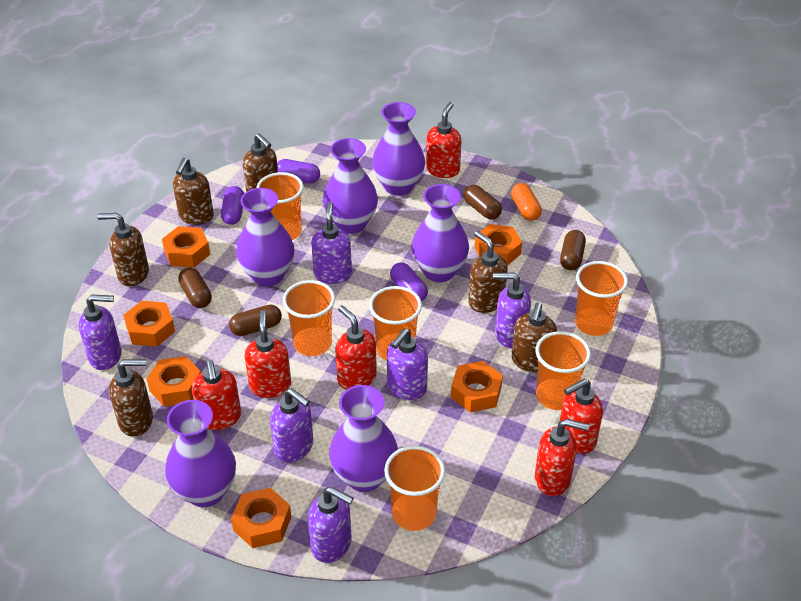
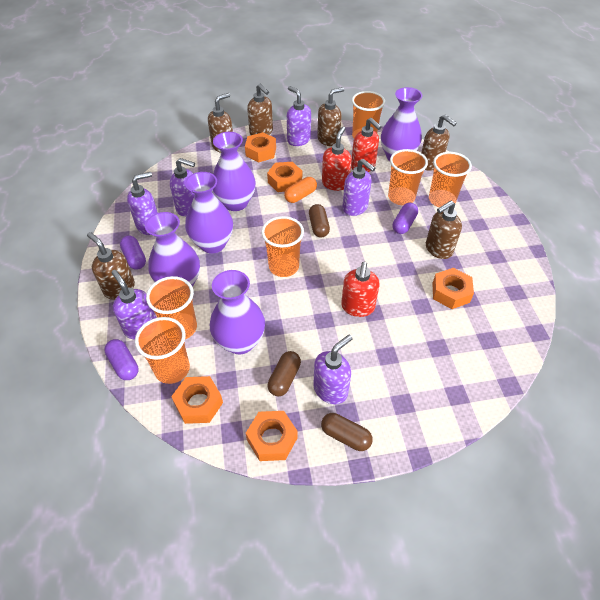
brown capsule: 4 -> 3
orange nut: 6 -> 5
purple vase: 6 -> 5
red soap dispenser: 6 -> 3

